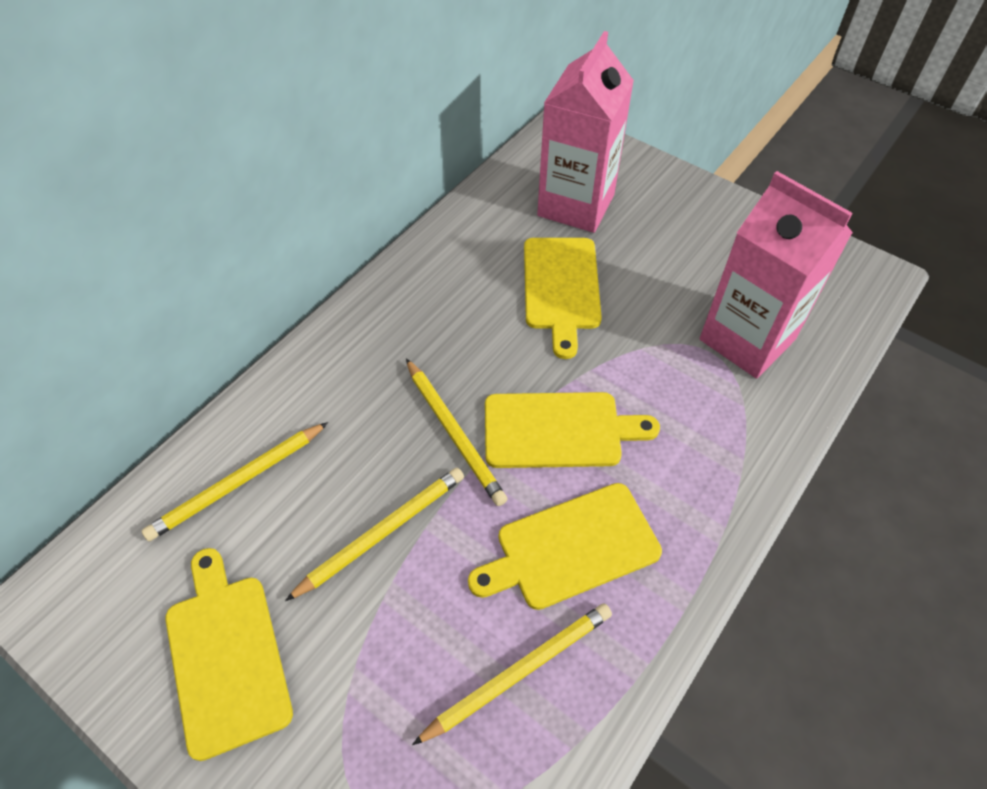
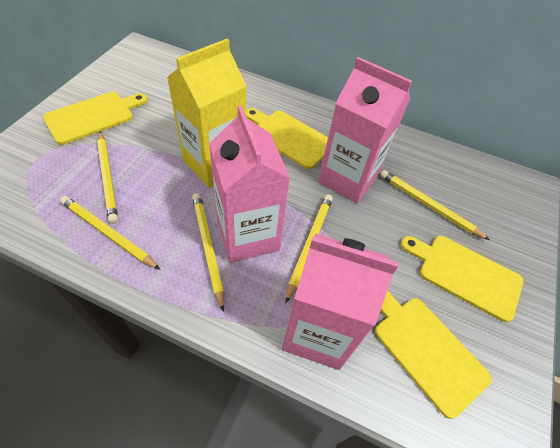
pink carton: 2 -> 3
yellow carton: 0 -> 1
yellow pencil: 4 -> 5

